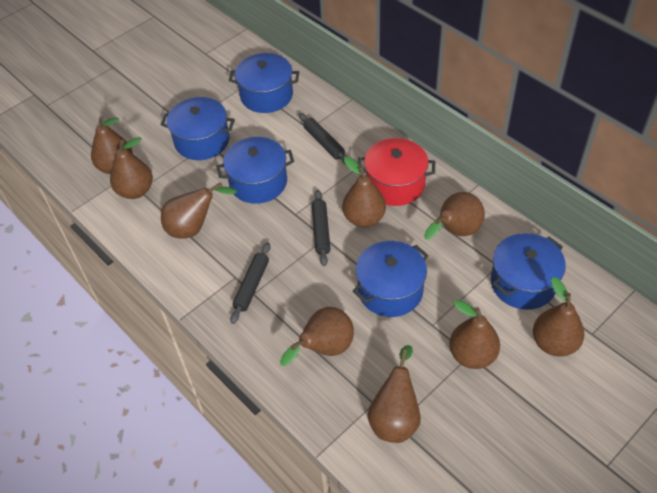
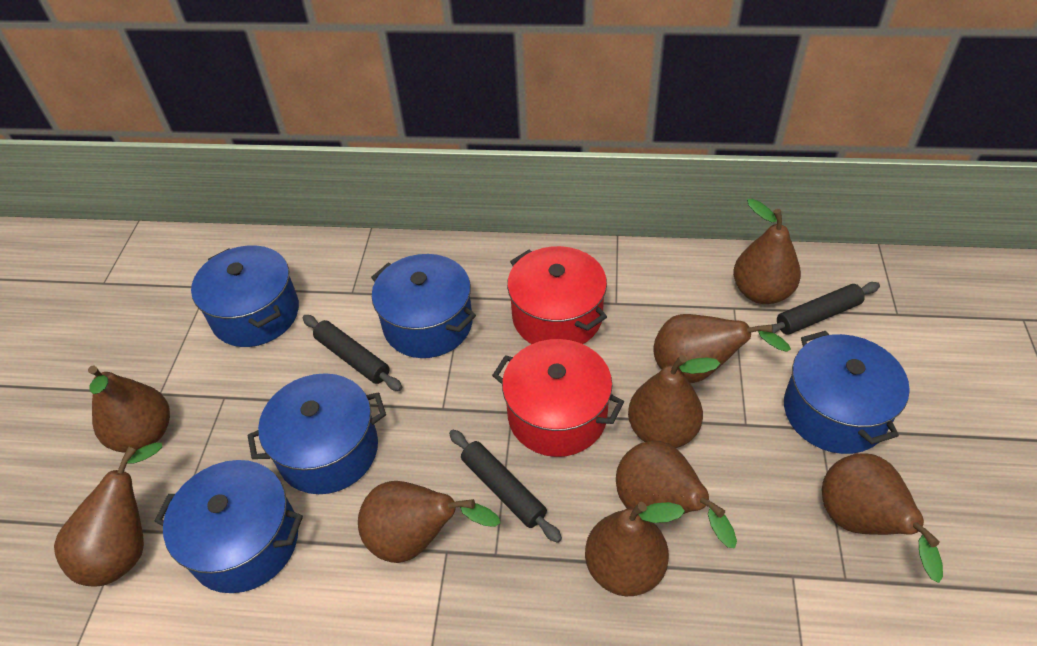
red pot: 1 -> 2

